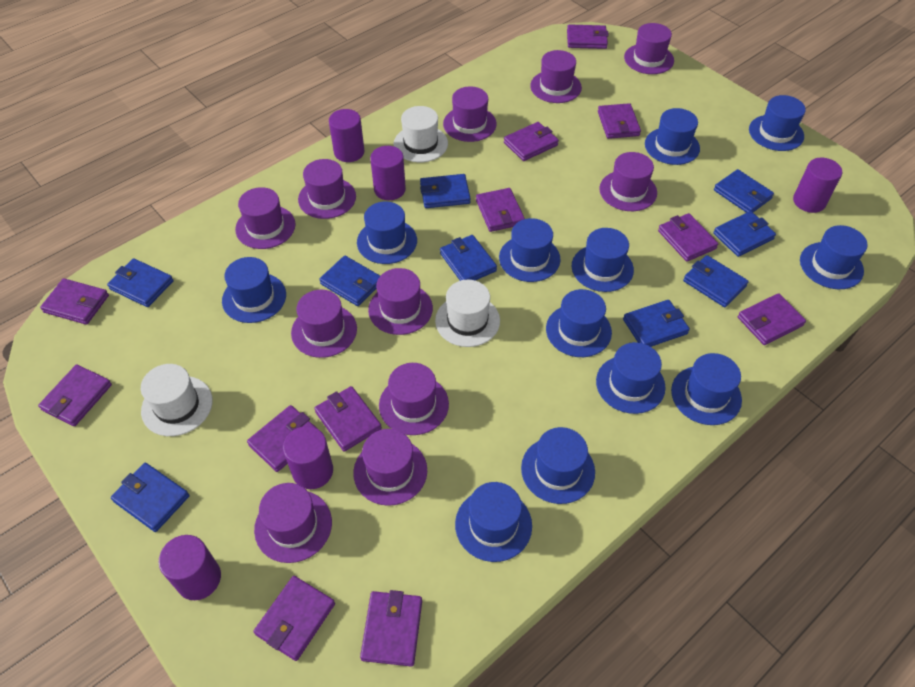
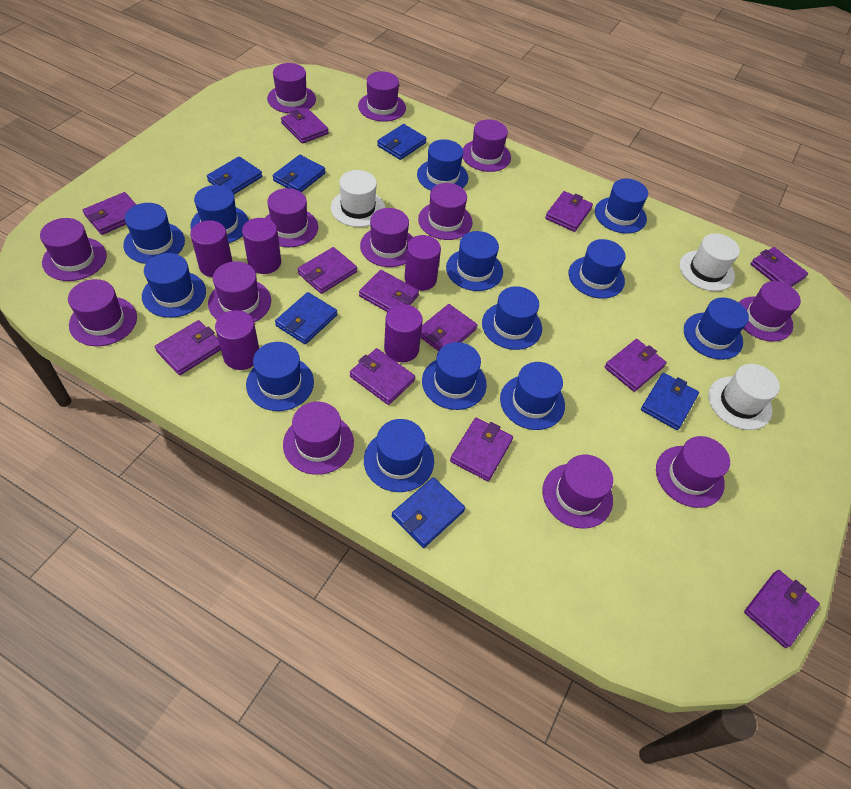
blue hat: 12 -> 13
blue wallet: 9 -> 6
purple hat: 11 -> 13

